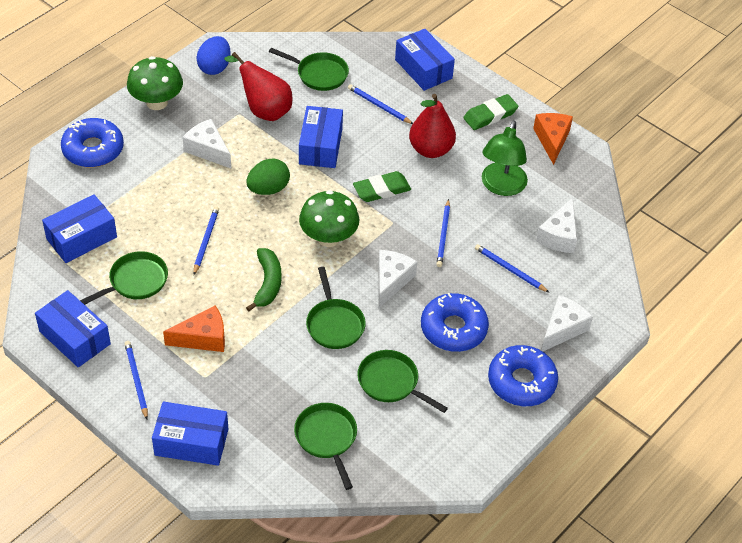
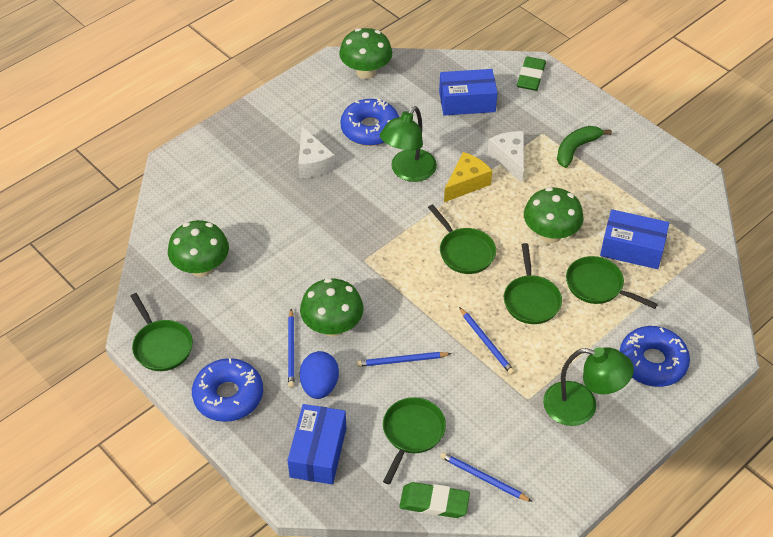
blue box: 5 -> 3
blue pencil: 5 -> 4
green egg: 1 -> 0
green lamp: 1 -> 2
green mushroom: 2 -> 4
orange cheese: 2 -> 0
red pear: 2 -> 0
white cheese: 4 -> 2
yellow cheese: 0 -> 1

